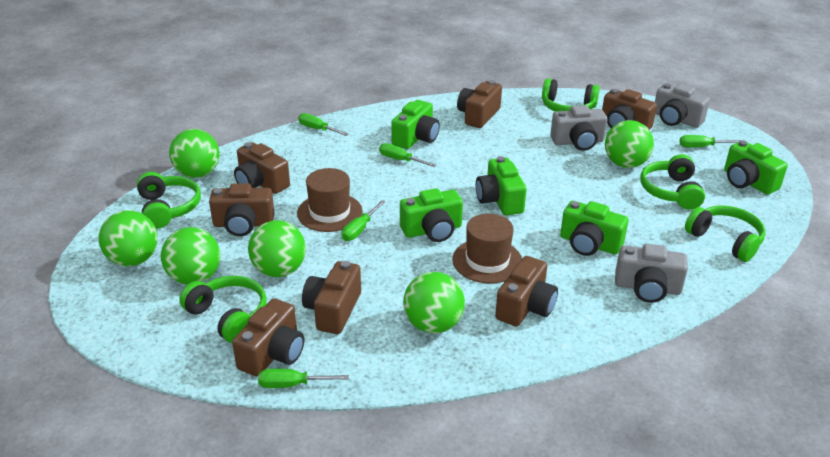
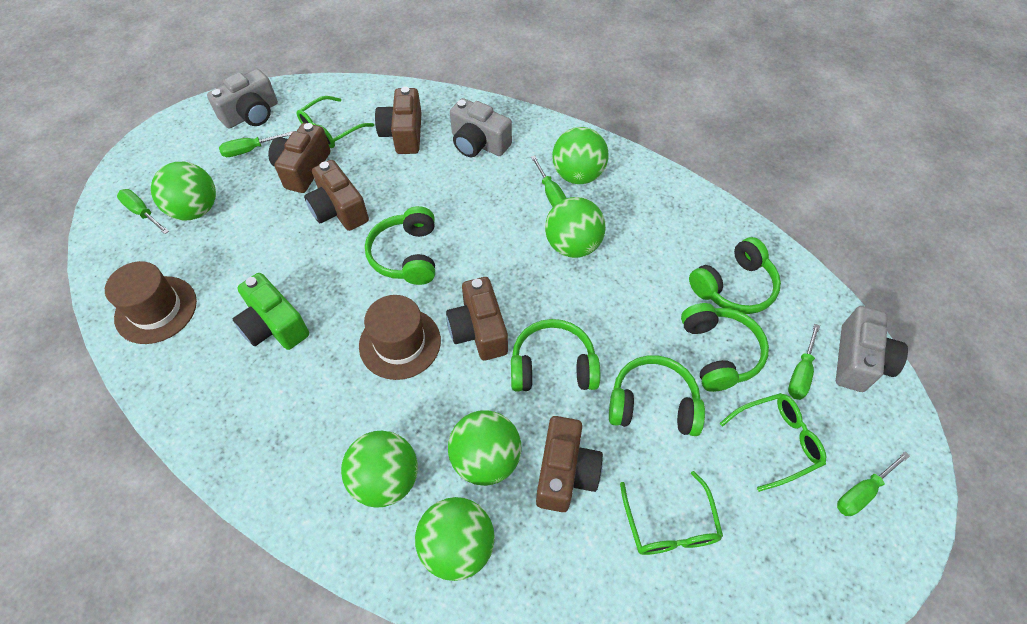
brown camera: 7 -> 5
green camera: 5 -> 1
green glasses: 0 -> 3

